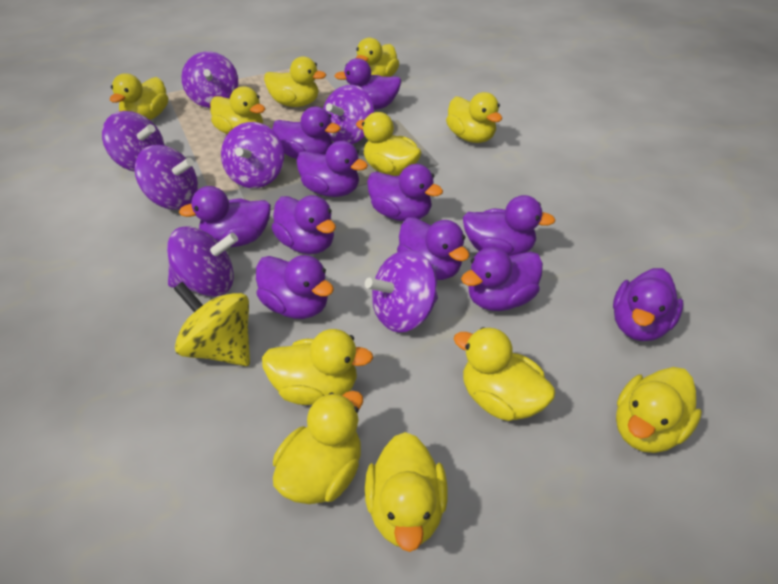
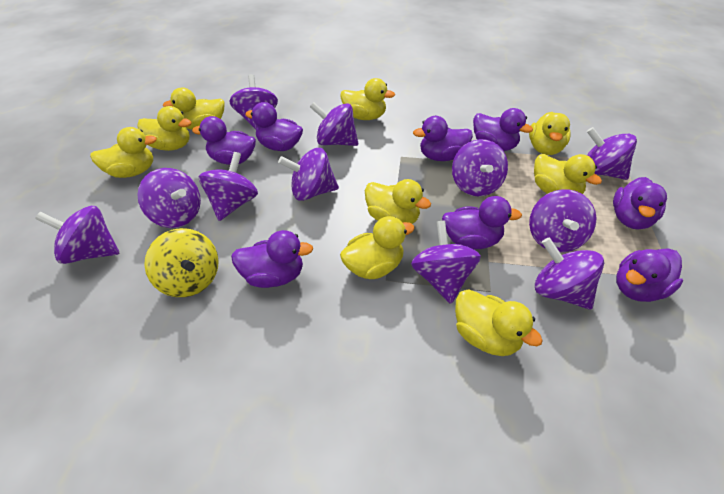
purple duck: 11 -> 8
purple spinning top: 7 -> 11
yellow duck: 11 -> 9

